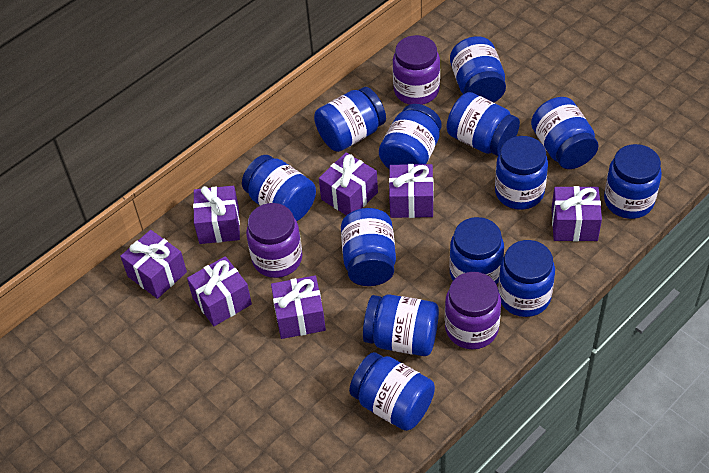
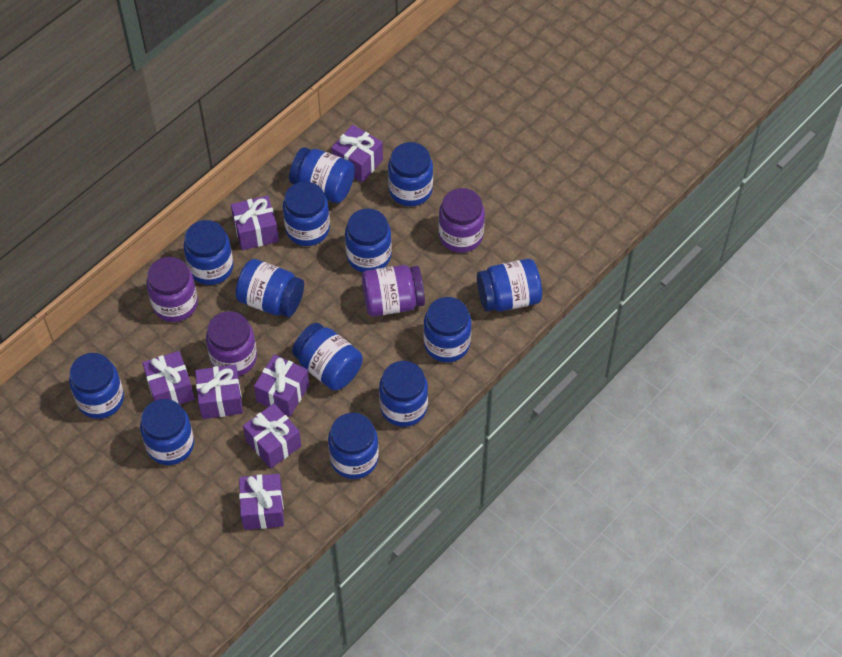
purple jar: 3 -> 4

